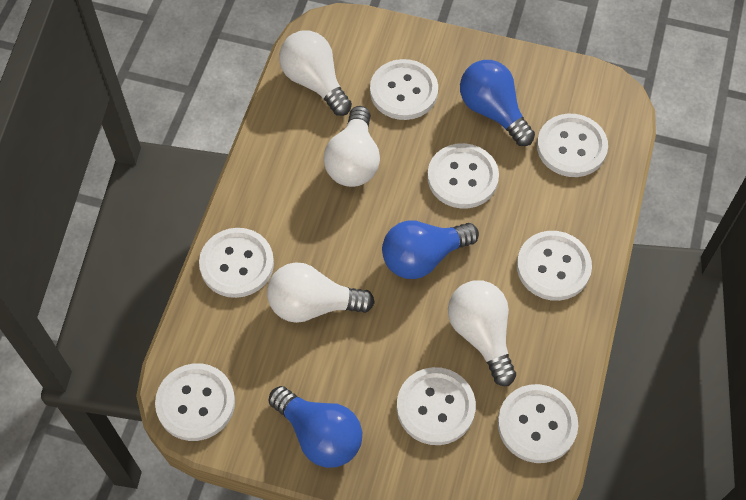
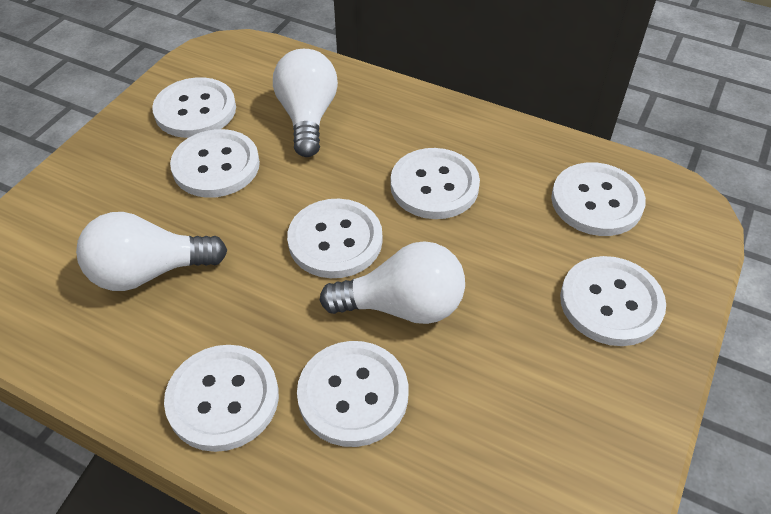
blue light bulb: 3 -> 0
white light bulb: 4 -> 3

